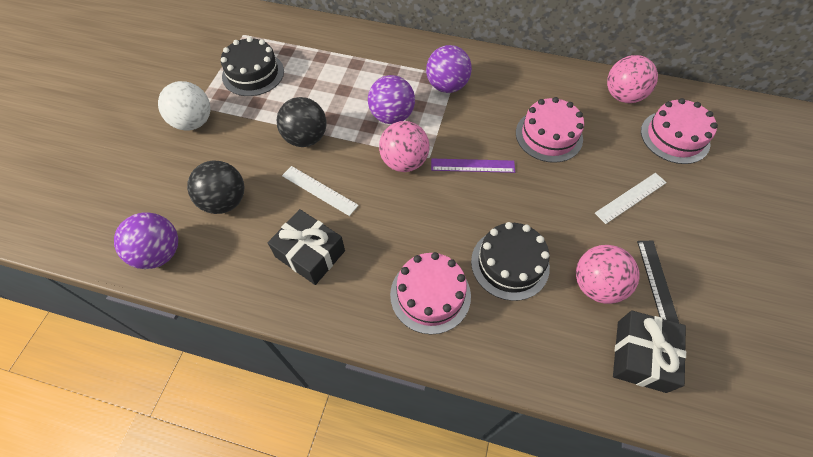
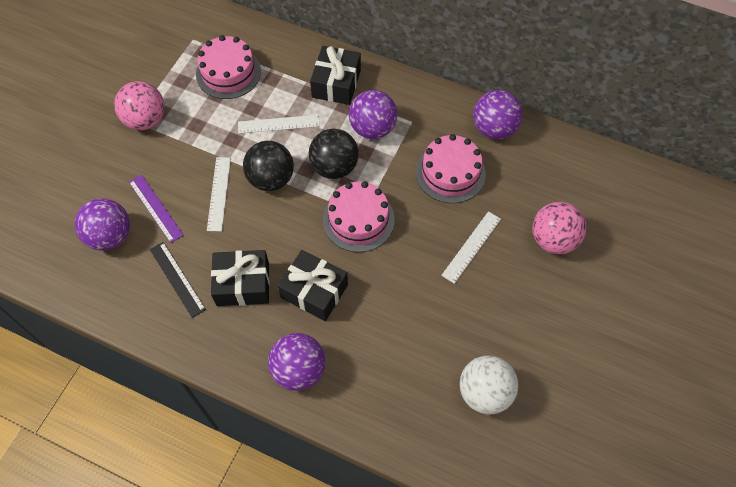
black cake: 2 -> 0
black gift: 2 -> 3
pink ball: 3 -> 2
purple ball: 3 -> 4
white ruler: 2 -> 3

